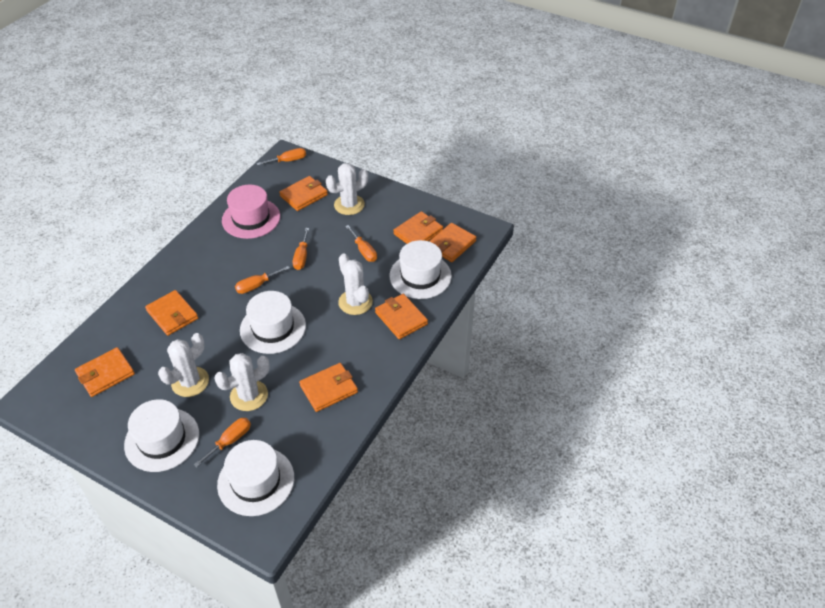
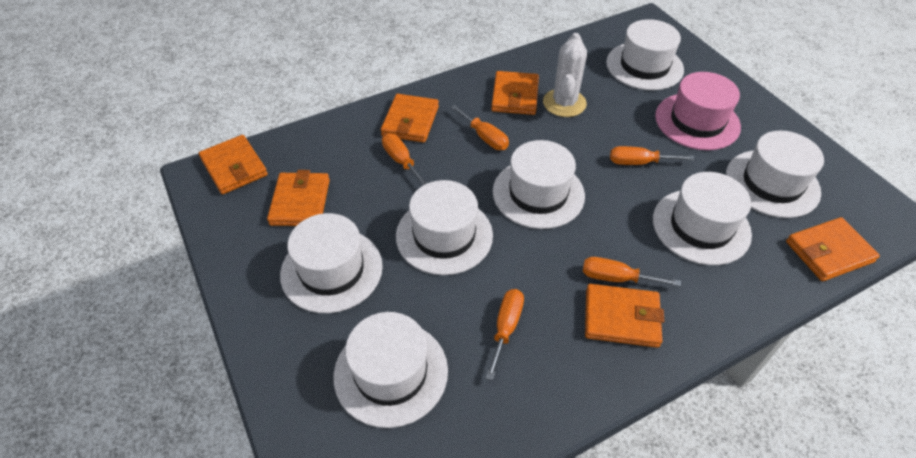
orange wallet: 7 -> 6
white cactus: 4 -> 1
white hat: 4 -> 7

